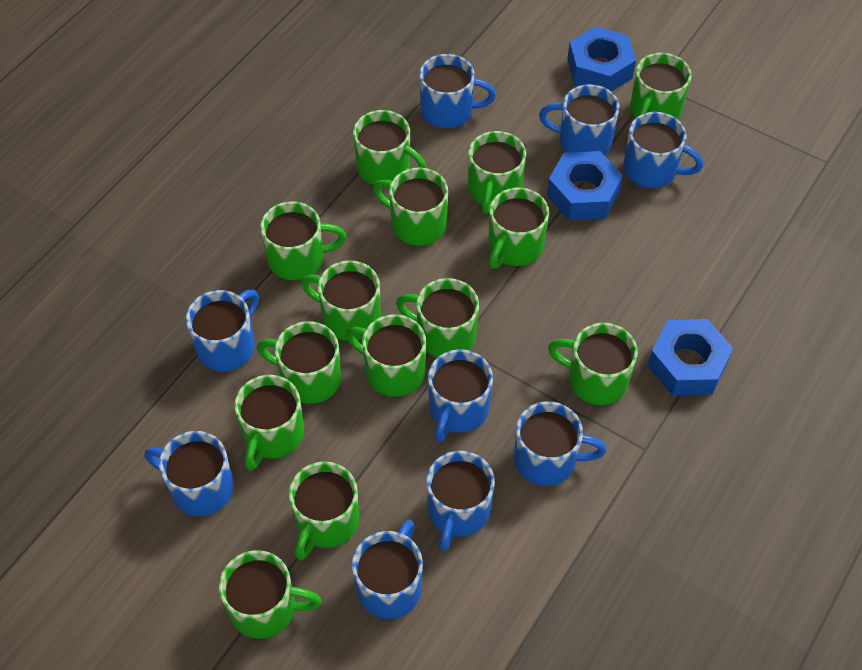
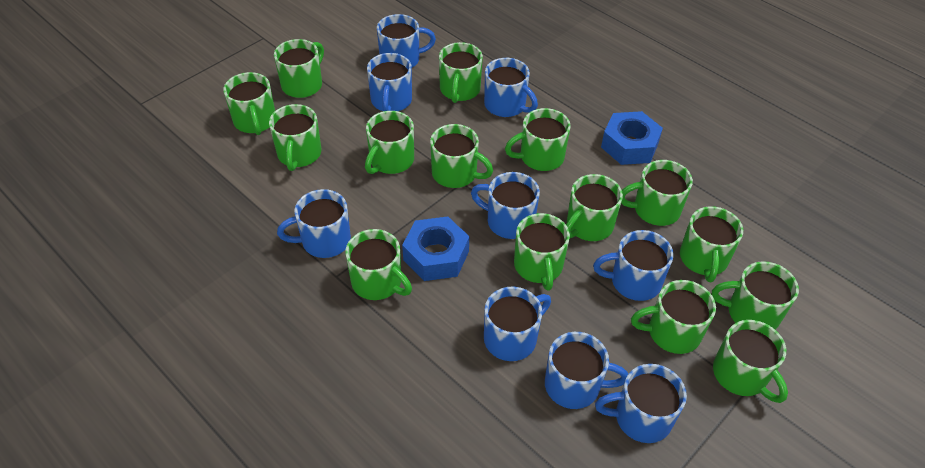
blue nut: 3 -> 2
green mug: 14 -> 15

